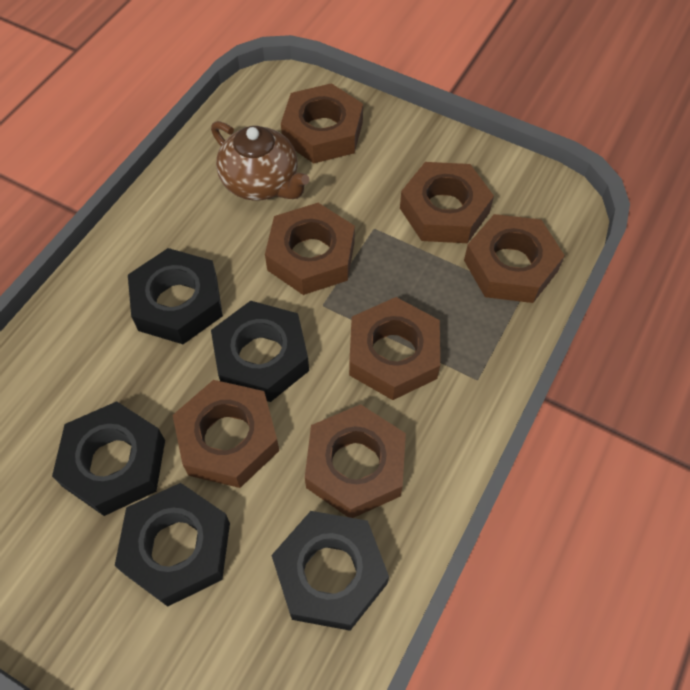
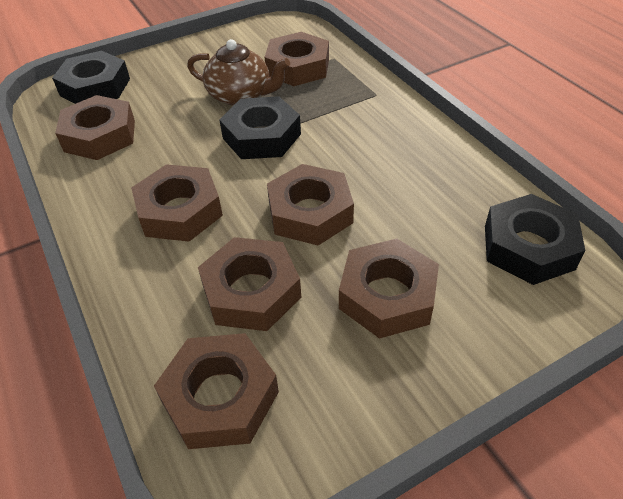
black nut: 5 -> 3

